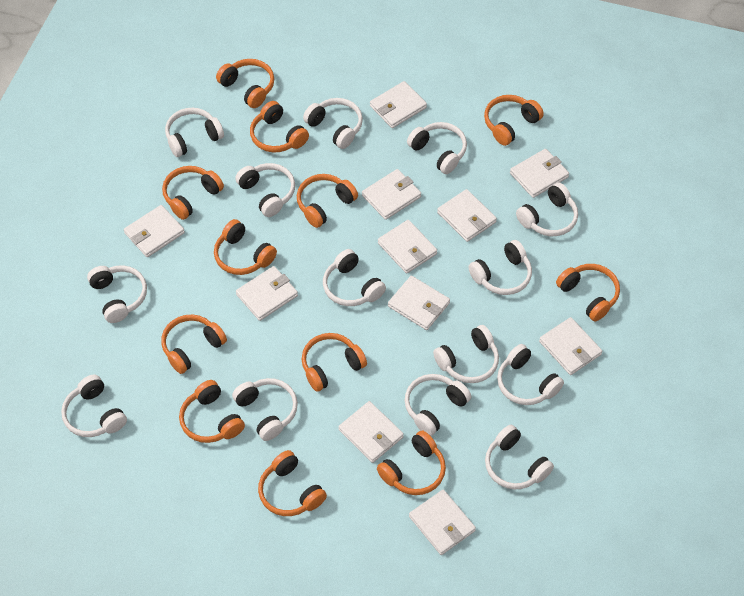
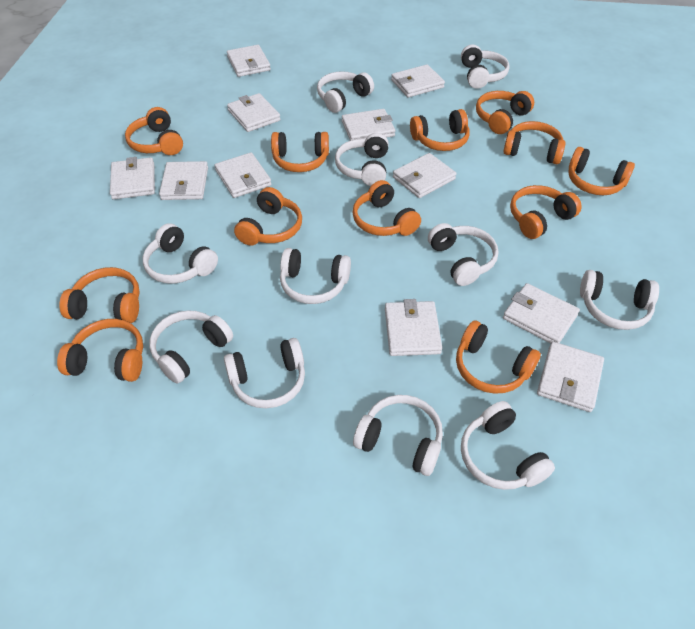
white headphones: 14 -> 11

